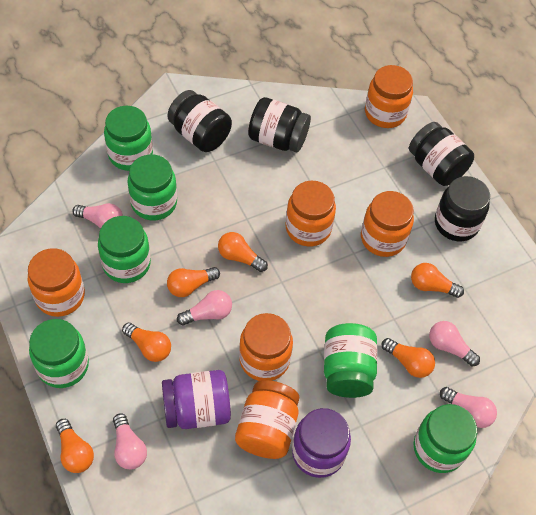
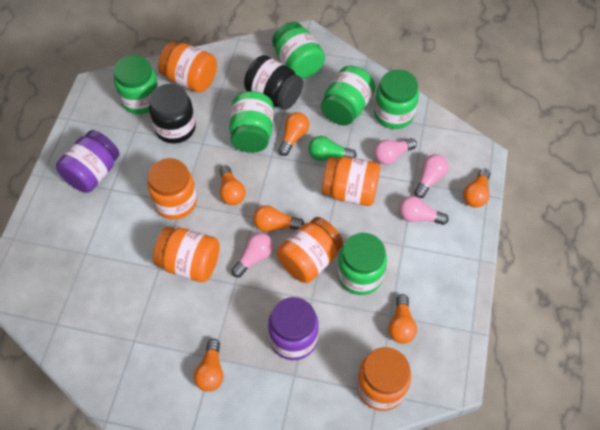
black jar: 4 -> 2
green light bulb: 0 -> 1
pink light bulb: 5 -> 4

